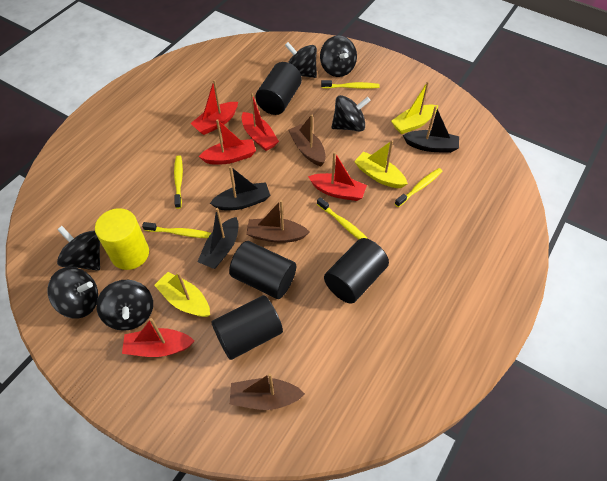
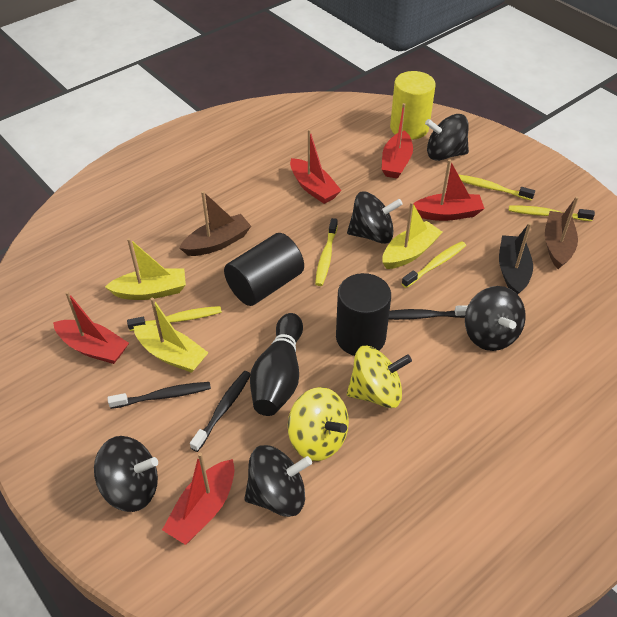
black boat: 3 -> 1
black bowling pin: 0 -> 1
black cylinder: 4 -> 2
black spinning top: 6 -> 5
black toothbrush: 0 -> 3
brown boat: 3 -> 2
yellow spinning top: 0 -> 2

